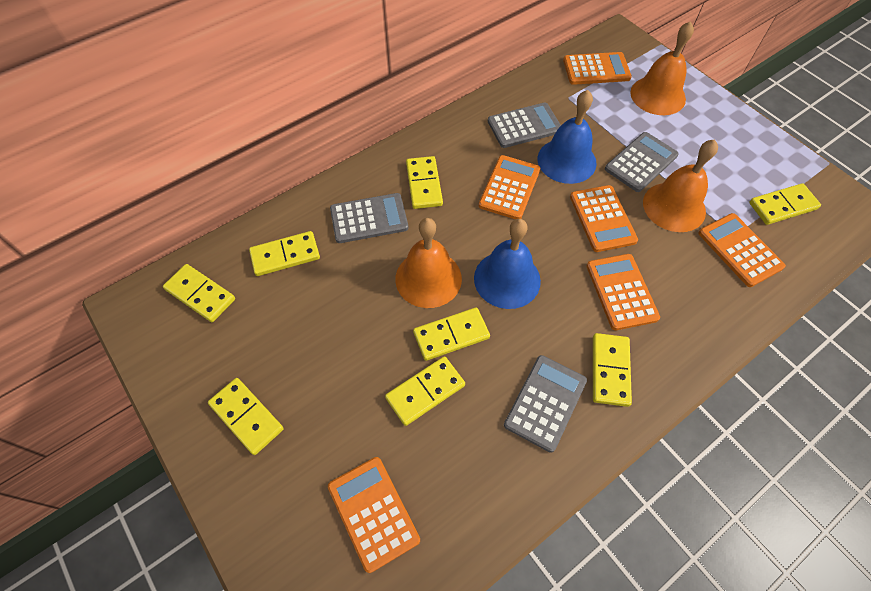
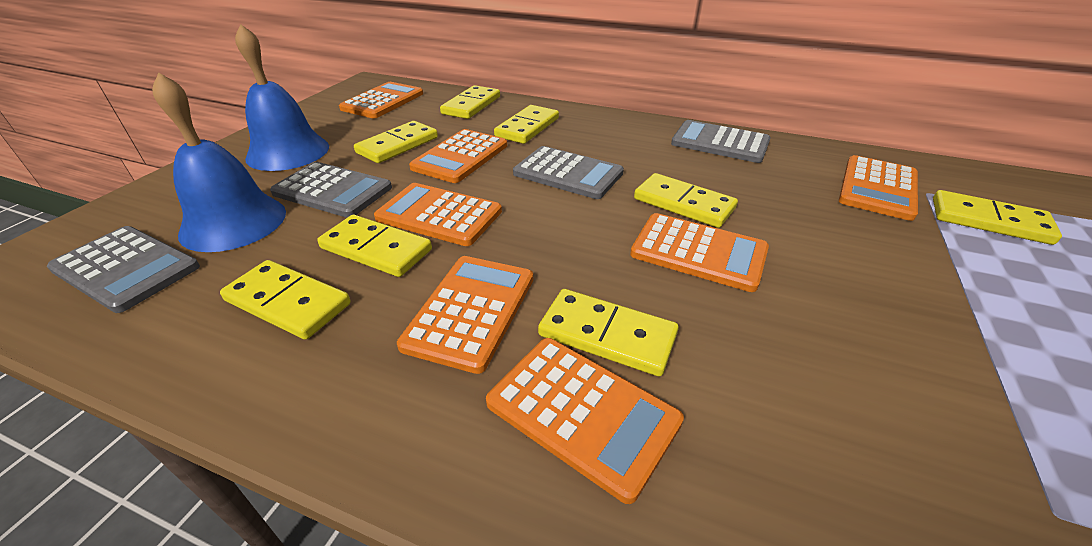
orange bell: 3 -> 0
orange calculator: 6 -> 7

